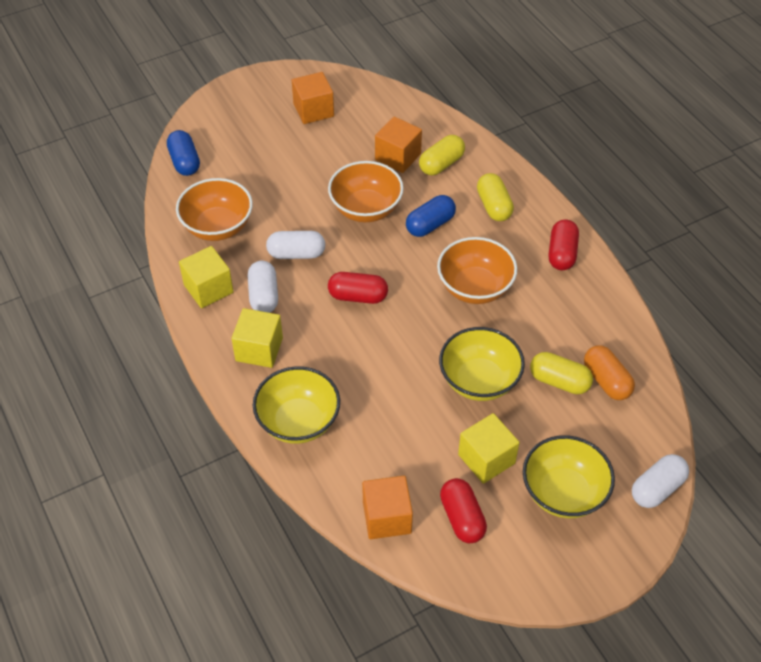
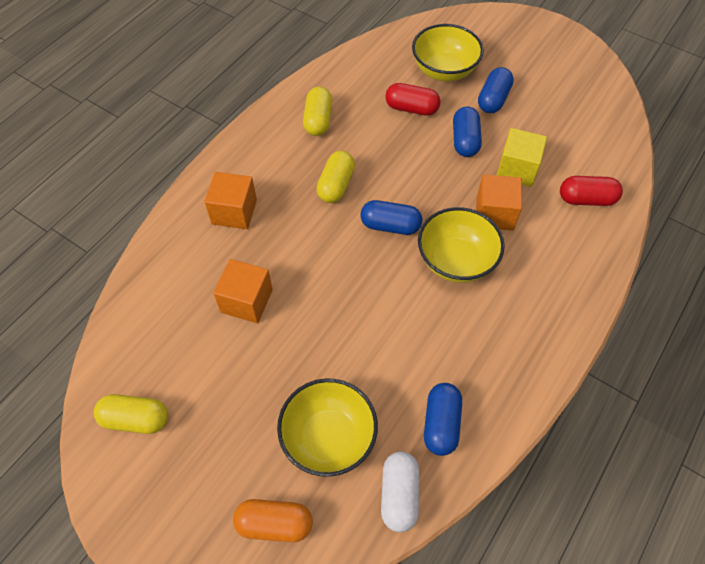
blue capsule: 2 -> 4
orange bowl: 3 -> 0
red capsule: 3 -> 2
white capsule: 3 -> 1
yellow cube: 3 -> 1

